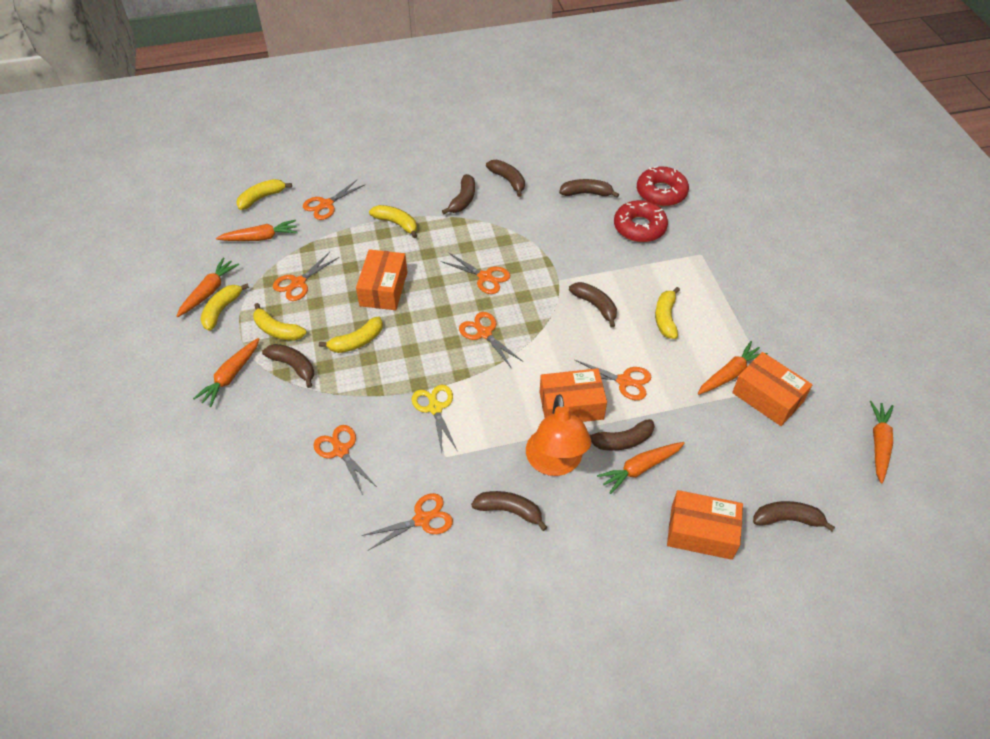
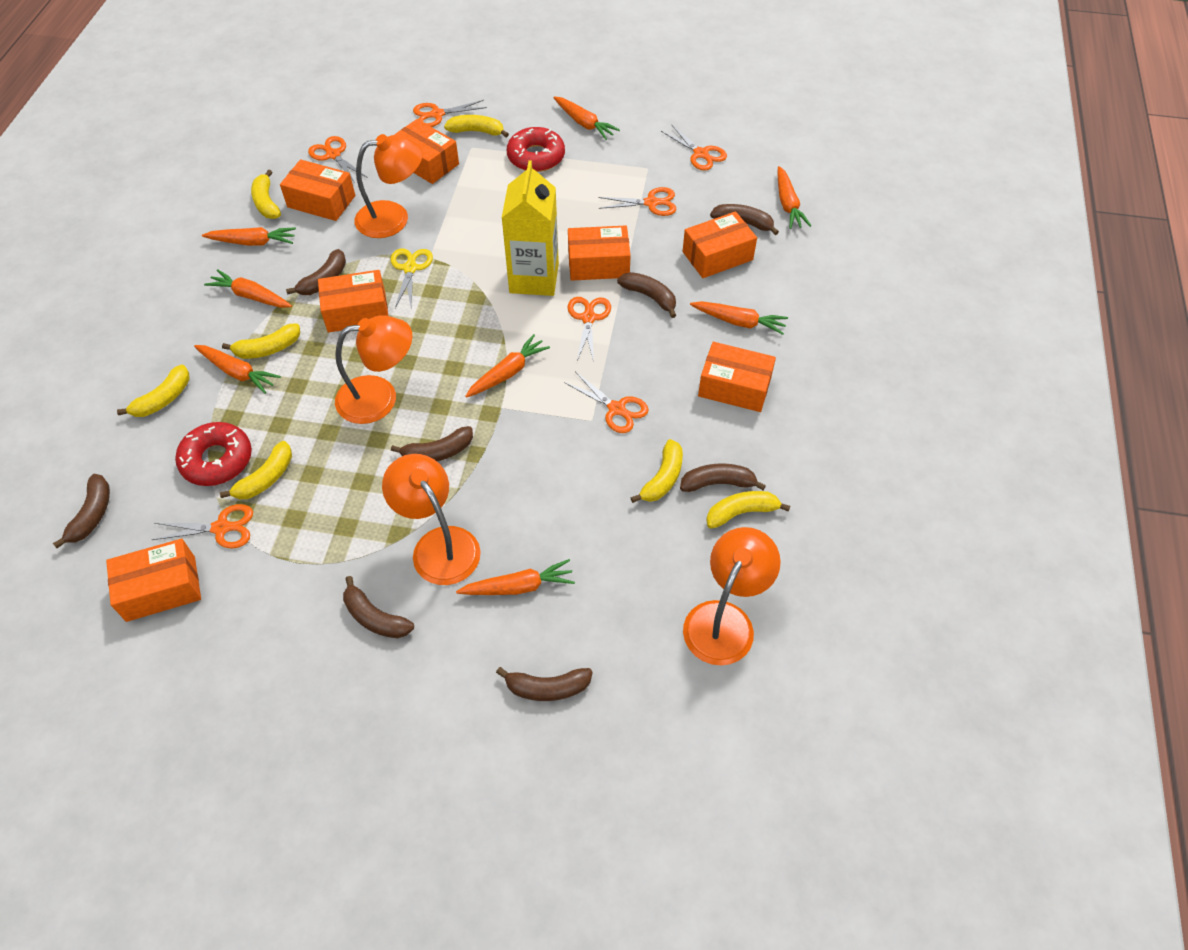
orange box: 4 -> 7
orange carrot: 6 -> 8
orange lamp: 1 -> 4
yellow banana: 6 -> 7
yellow carton: 0 -> 1

